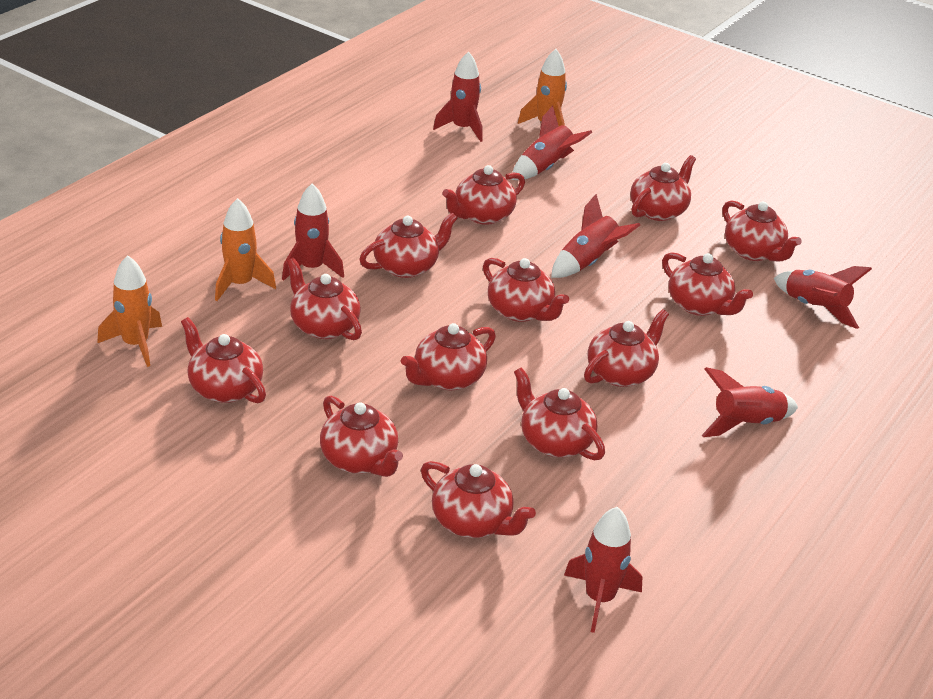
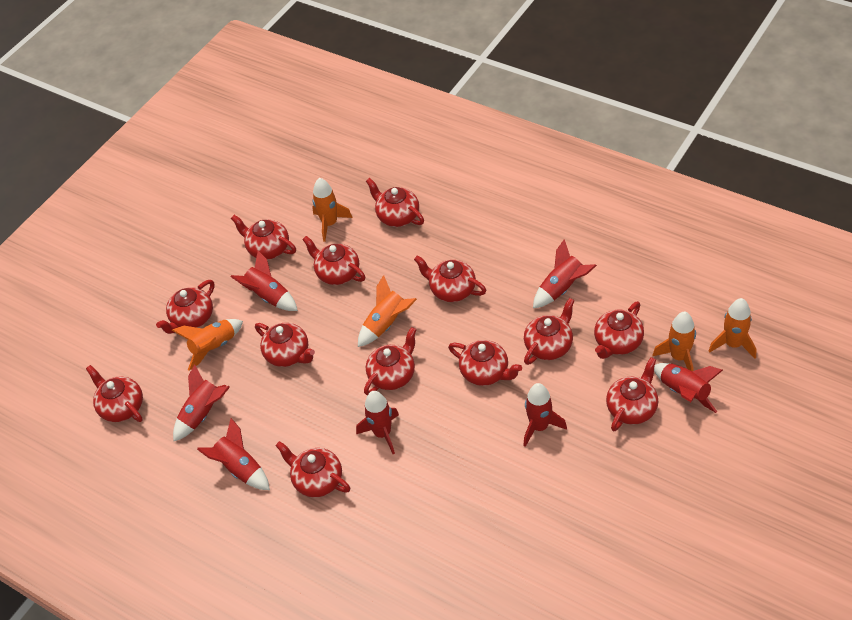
orange rocket: 3 -> 5

